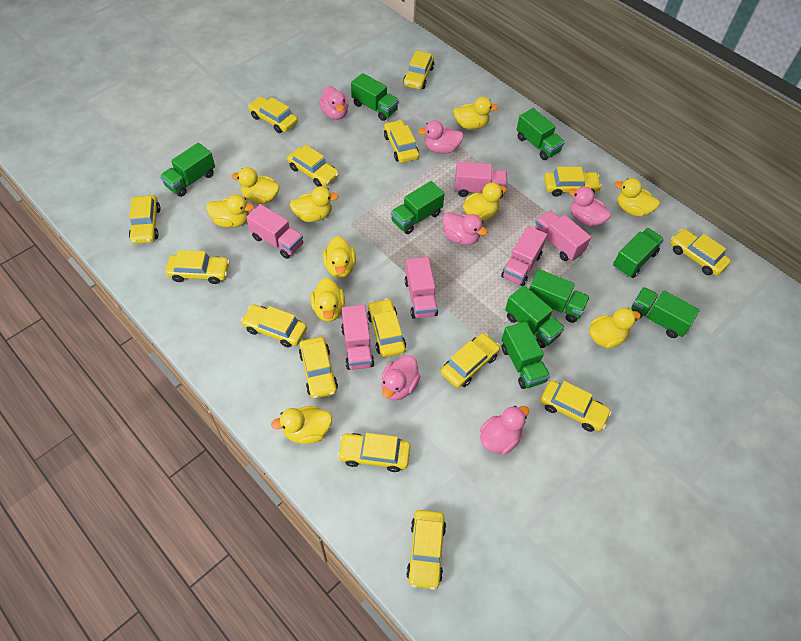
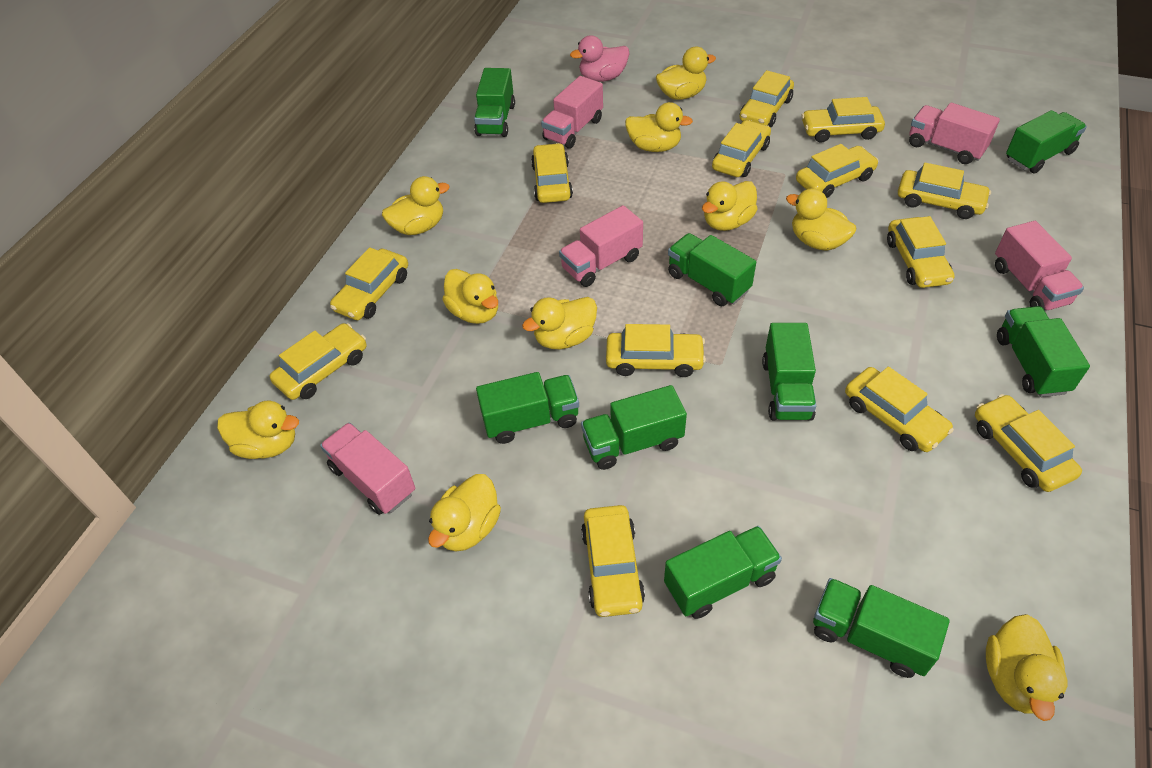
pink duck: 6 -> 1
pink truck: 6 -> 5
yellow car: 15 -> 13

